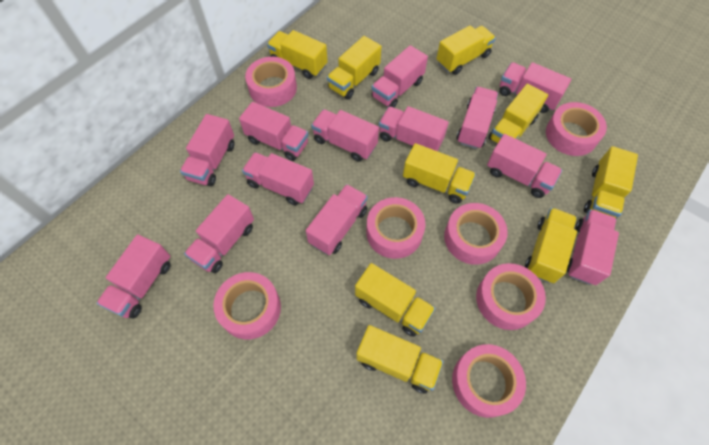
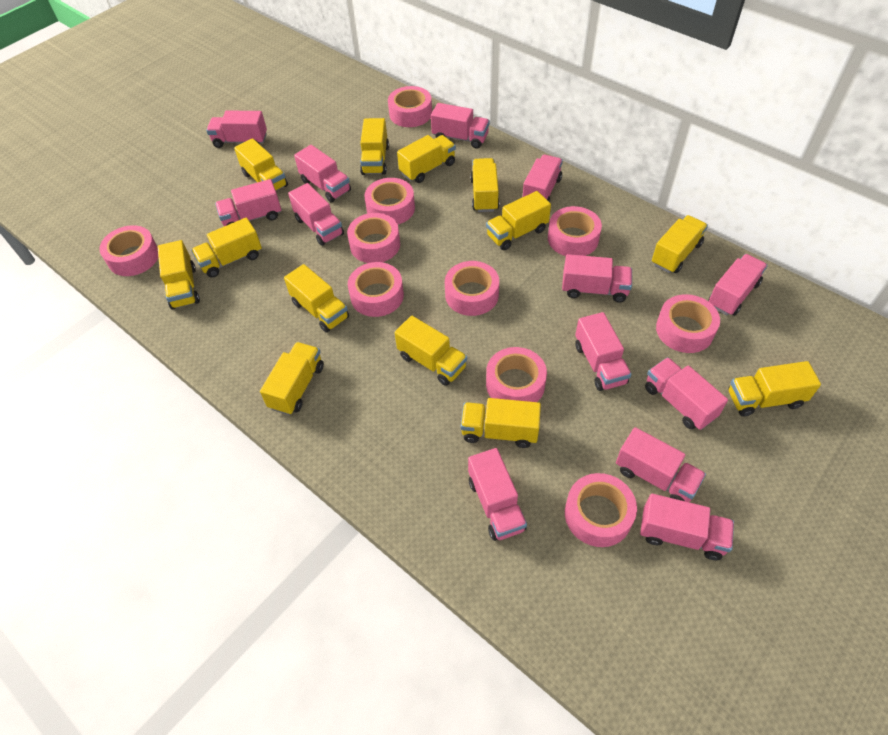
pink tape: 7 -> 10
yellow truck: 9 -> 13

